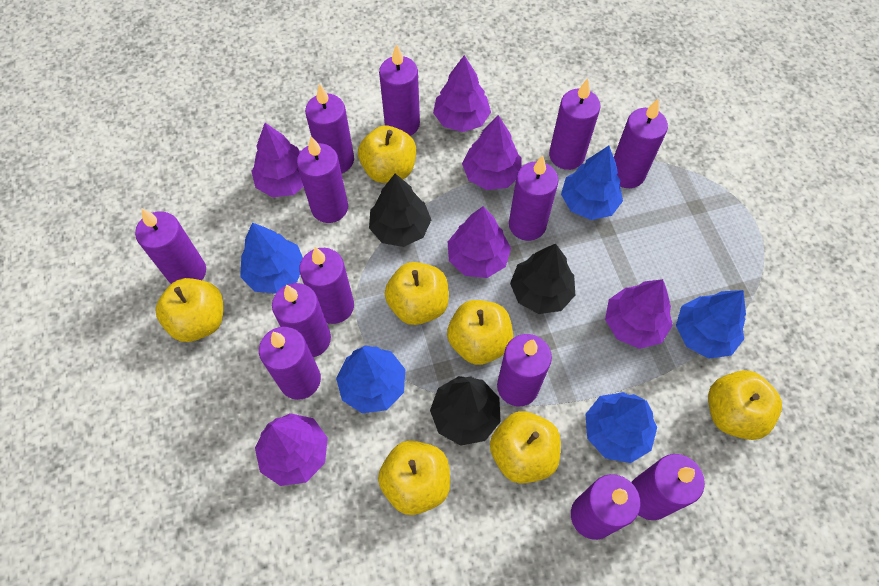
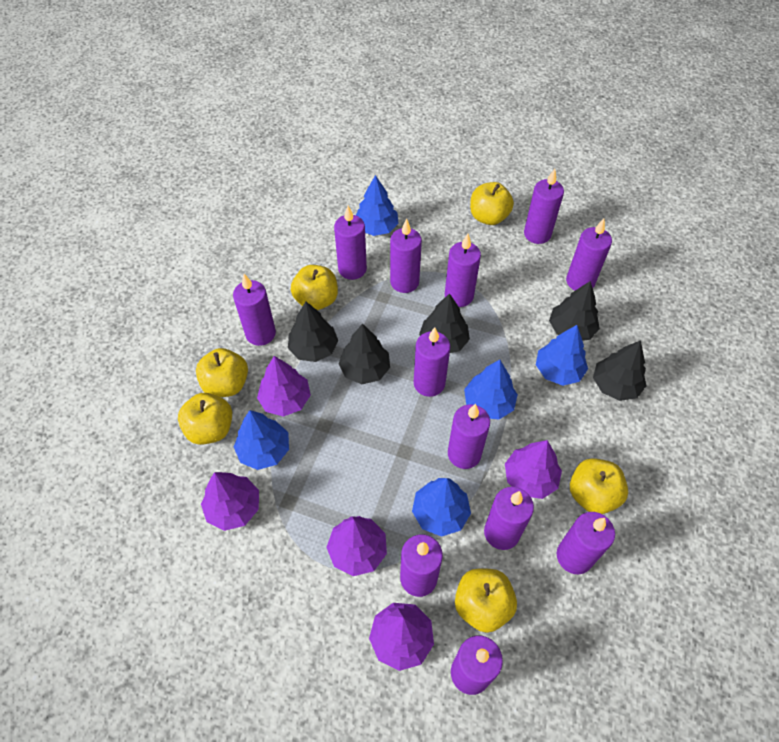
black tree: 3 -> 5
purple candle: 13 -> 12
purple tree: 6 -> 5
yellow apple: 7 -> 6

